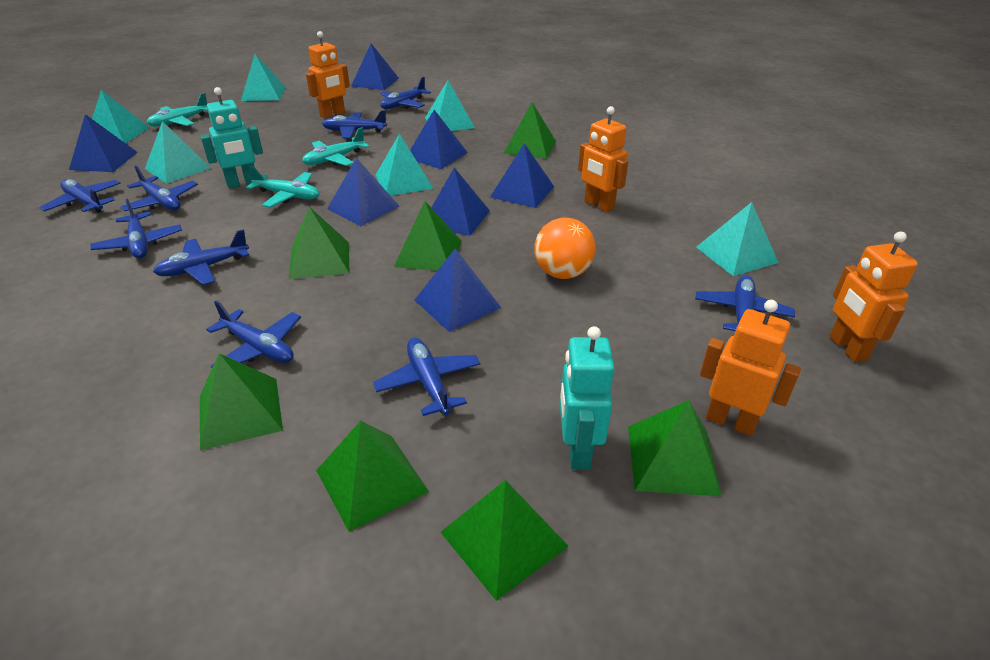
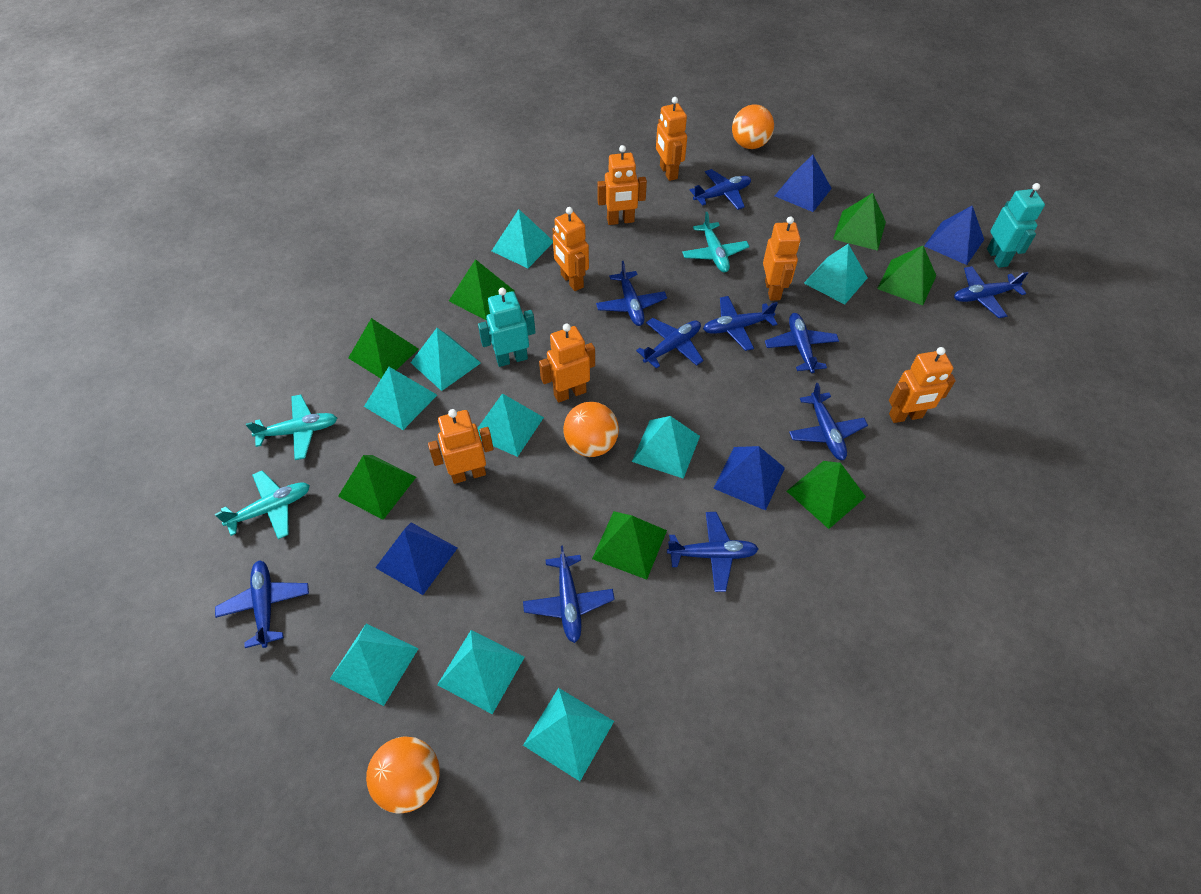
blue plane: 9 -> 10
blue pyramid: 7 -> 4
orange ball: 1 -> 3
orange robot: 4 -> 7
turquoise pyramid: 6 -> 9

